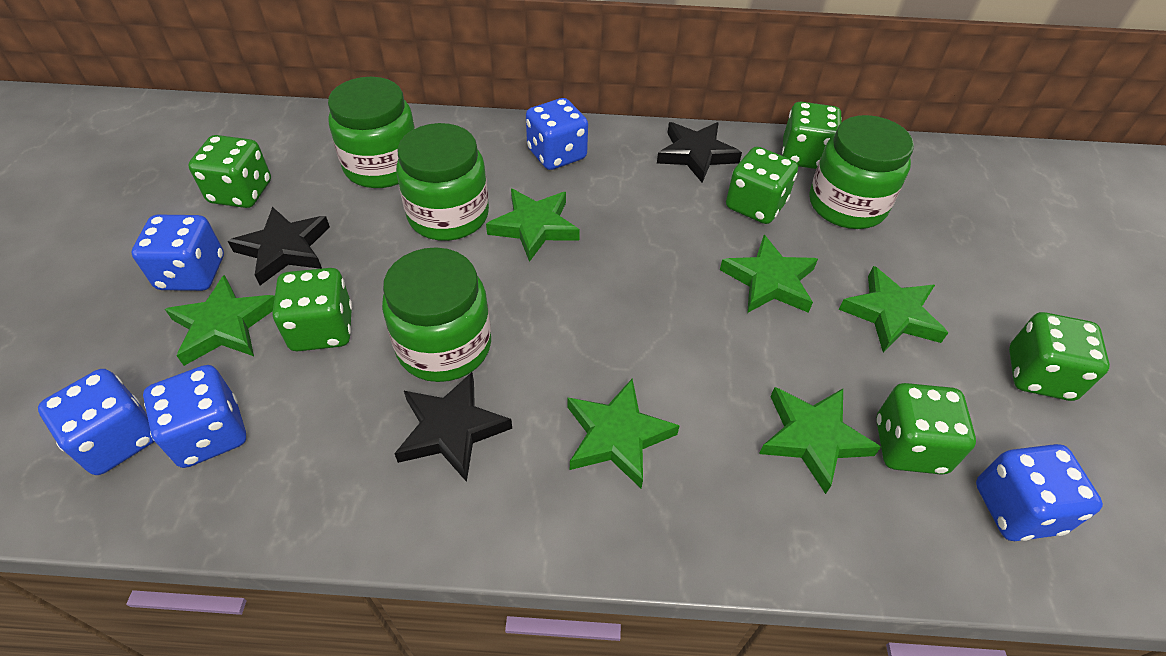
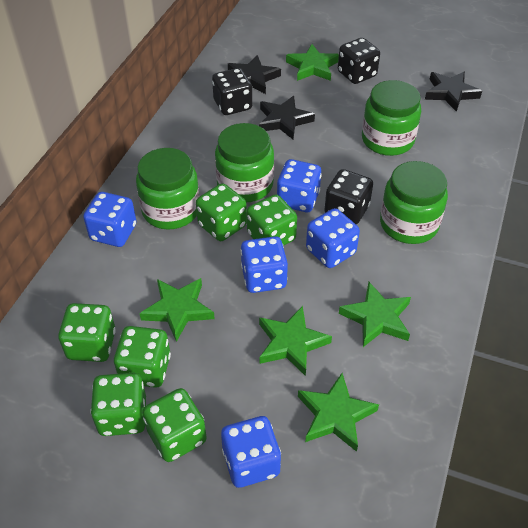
black dice: 0 -> 3
green star: 6 -> 5

